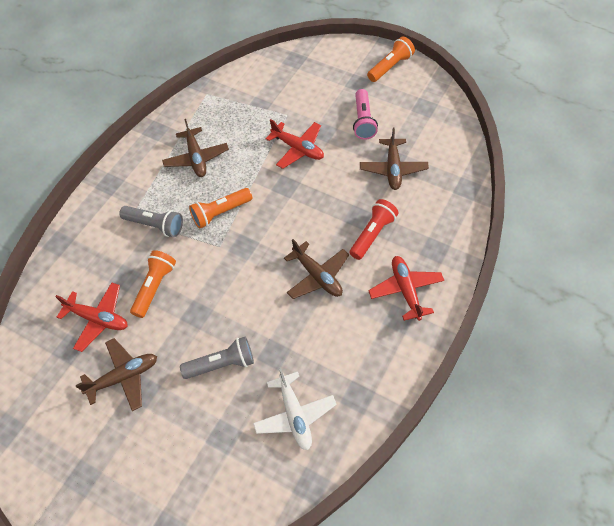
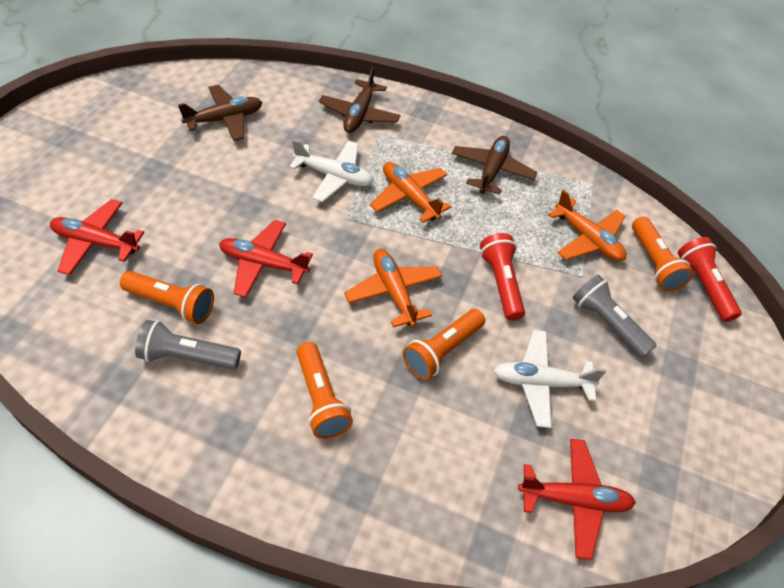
brown plane: 4 -> 3
orange flashlight: 3 -> 4
orange plane: 0 -> 3
pink flashlight: 1 -> 0
red flashlight: 1 -> 2
white plane: 1 -> 2

